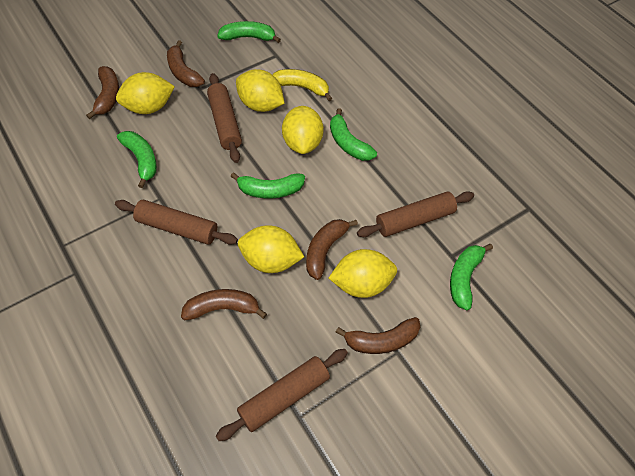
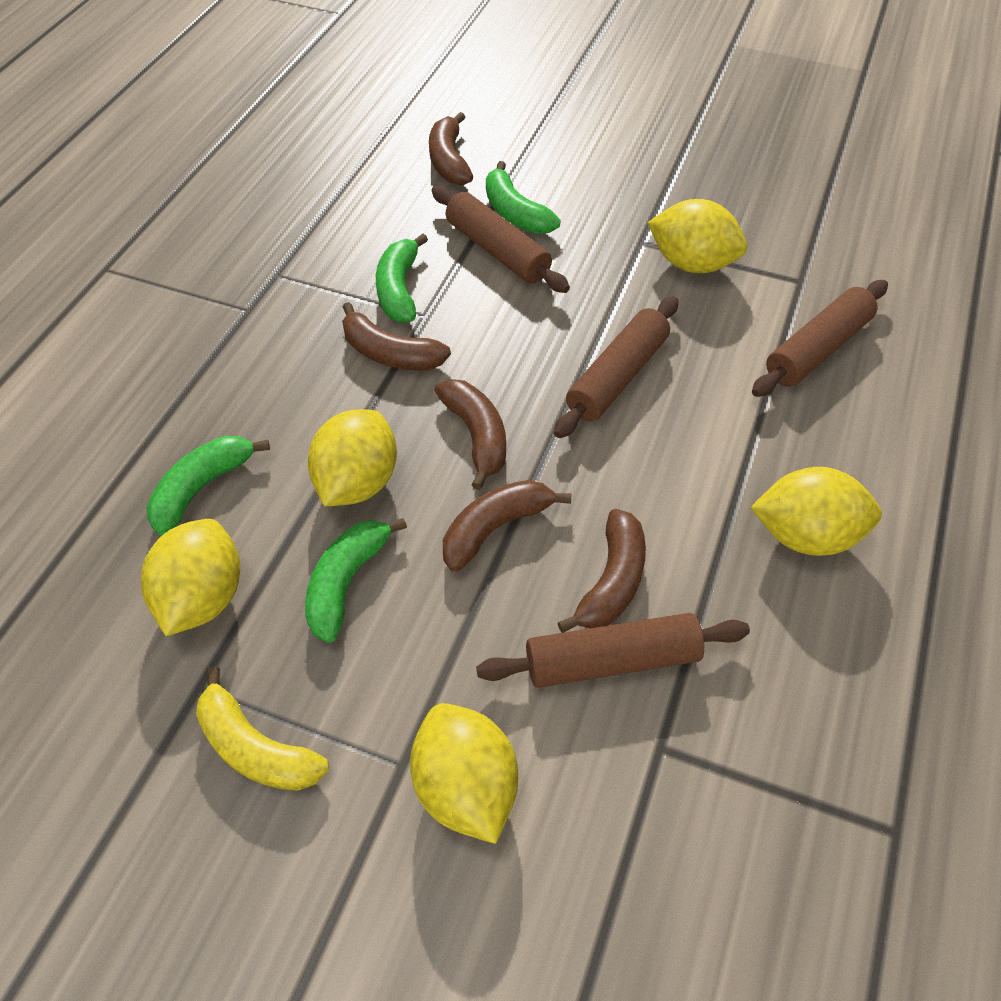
green banana: 5 -> 4

